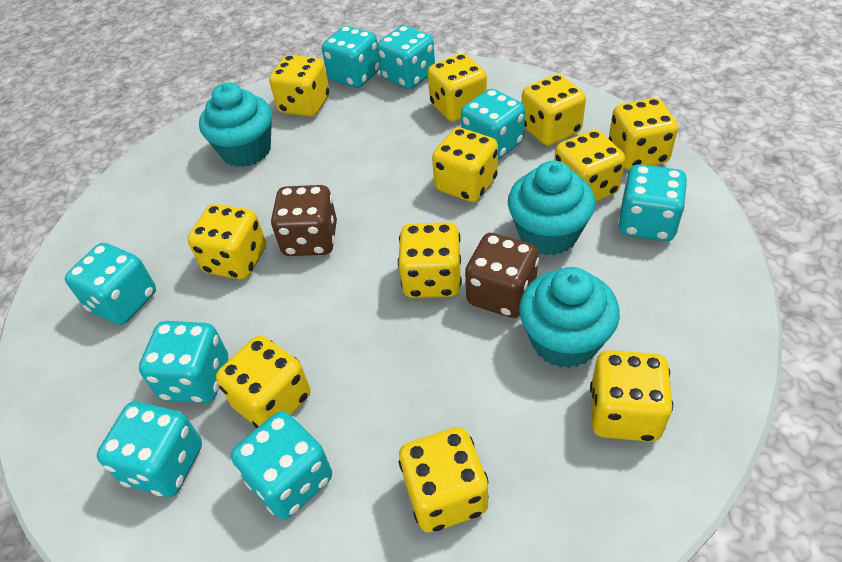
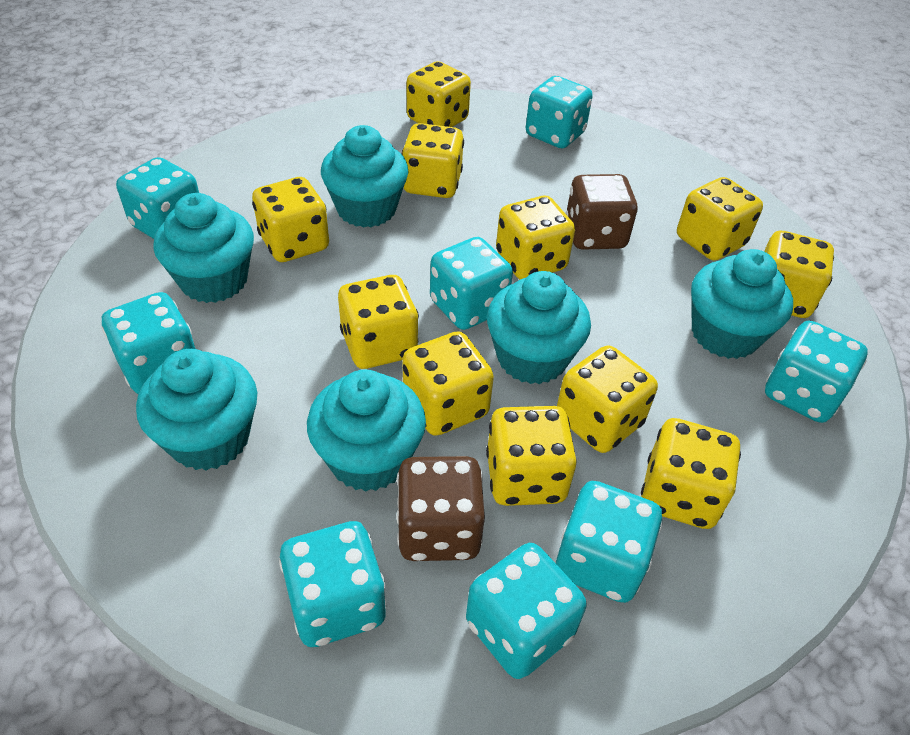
turquoise cupcake: 3 -> 6

